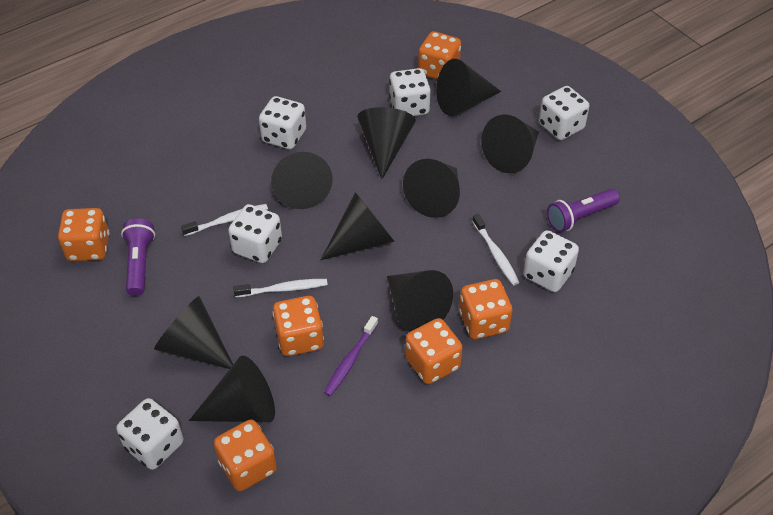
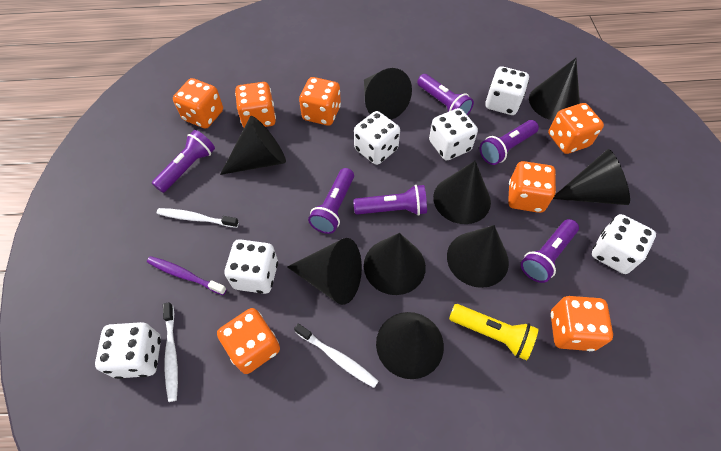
orange dice: 6 -> 7
purple flashlight: 2 -> 6
yellow flashlight: 0 -> 1

